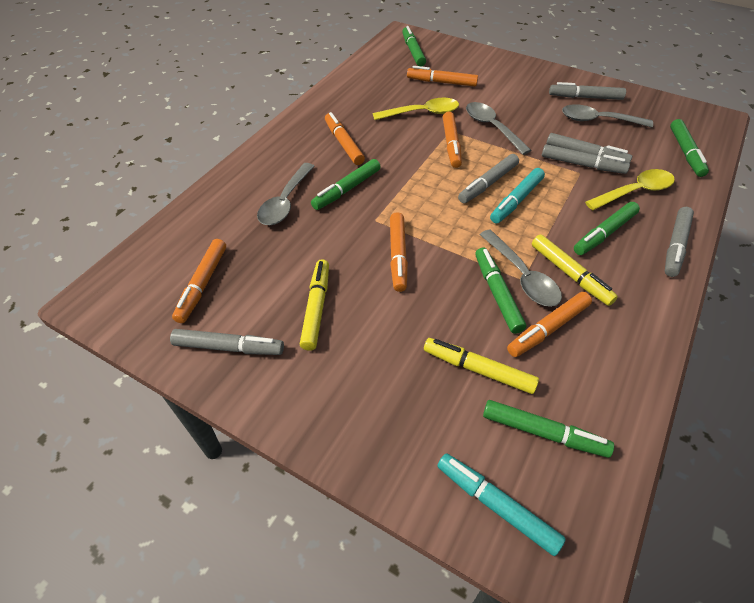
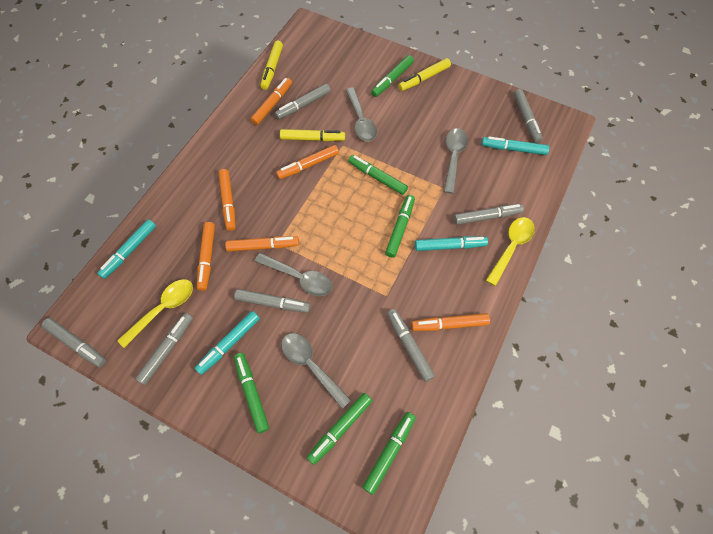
grey marker: 6 -> 7
turquoise marker: 2 -> 4

